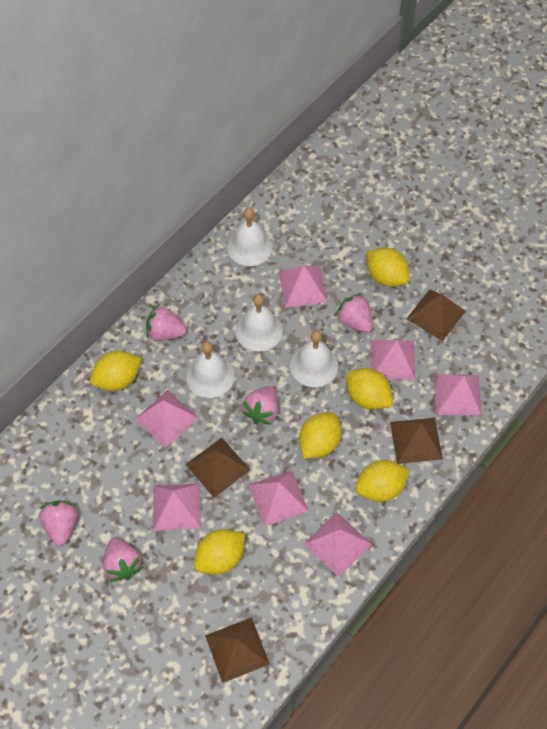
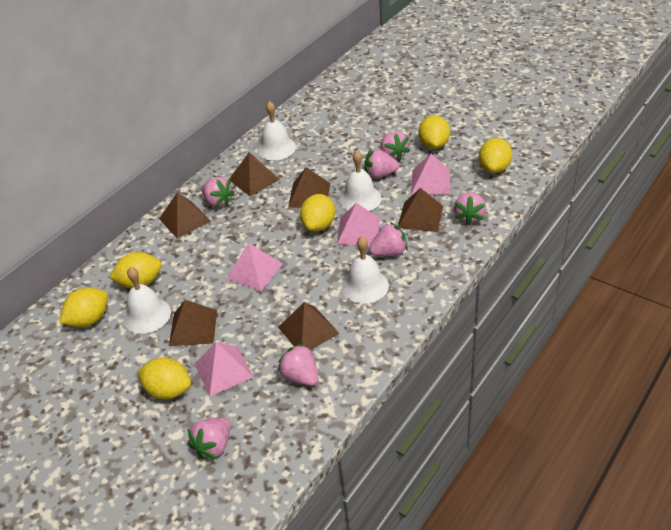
brown pyramid: 4 -> 6
pink pyramid: 7 -> 4
pink strawberry: 5 -> 7

